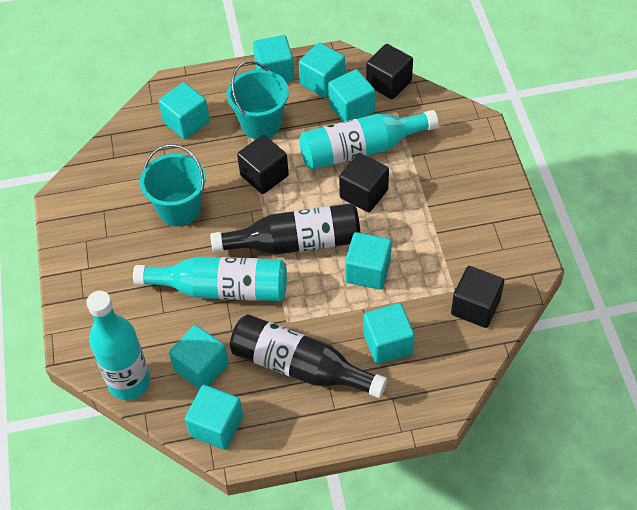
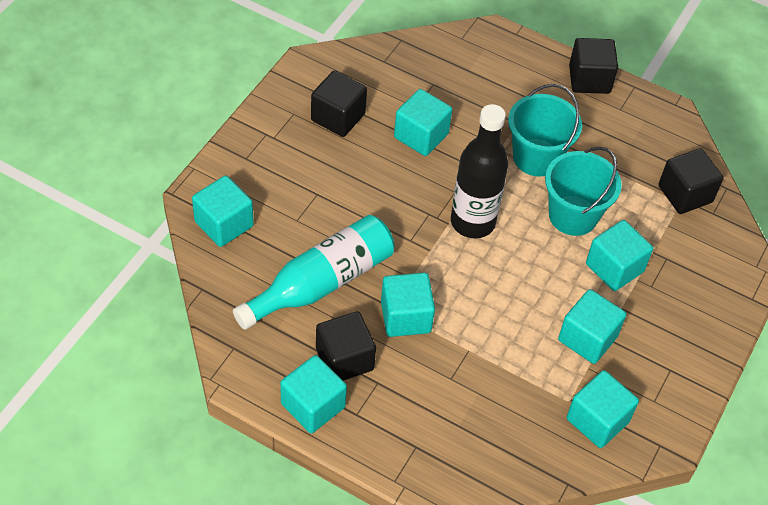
black bottle: 2 -> 1
turquoise bottle: 3 -> 1
turquoise cube: 8 -> 7

